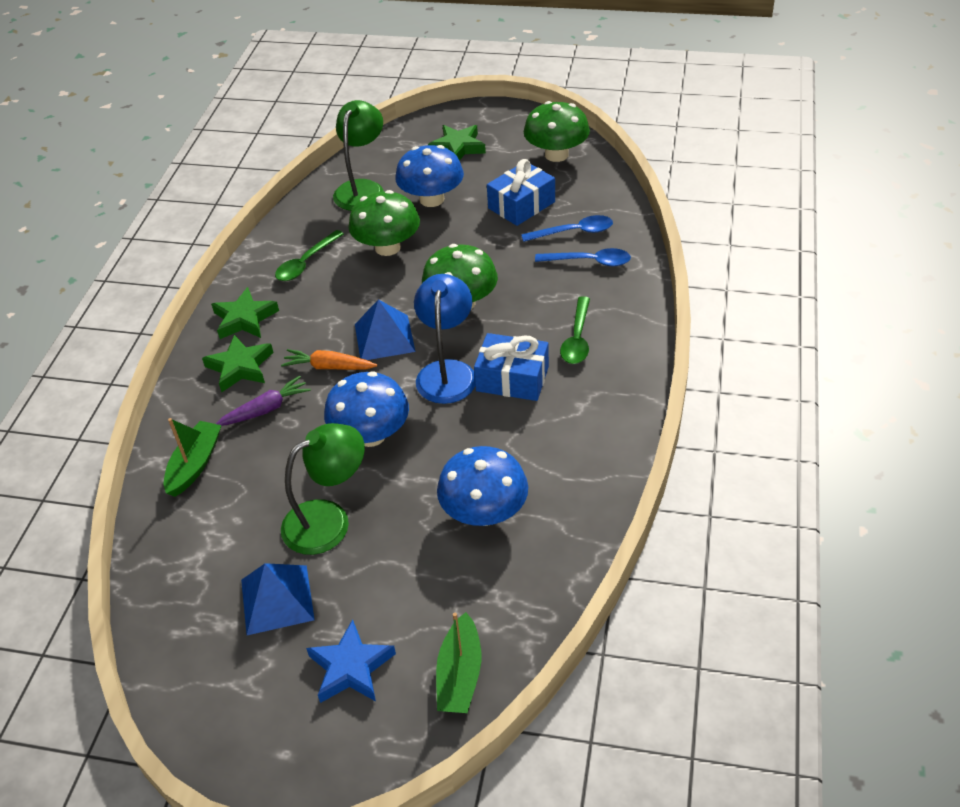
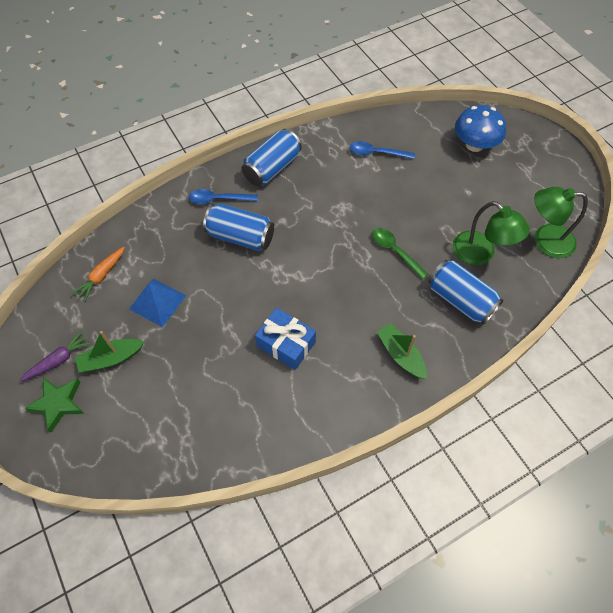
blue can: 0 -> 3
blue gift: 2 -> 1
blue lamp: 1 -> 0
blue mushroom: 3 -> 1
blue pyramid: 2 -> 1
blue star: 1 -> 0
green mushroom: 3 -> 0
green spoon: 2 -> 1
green star: 3 -> 1

